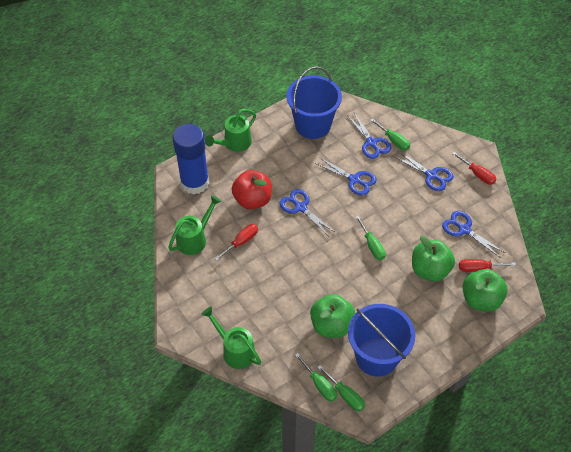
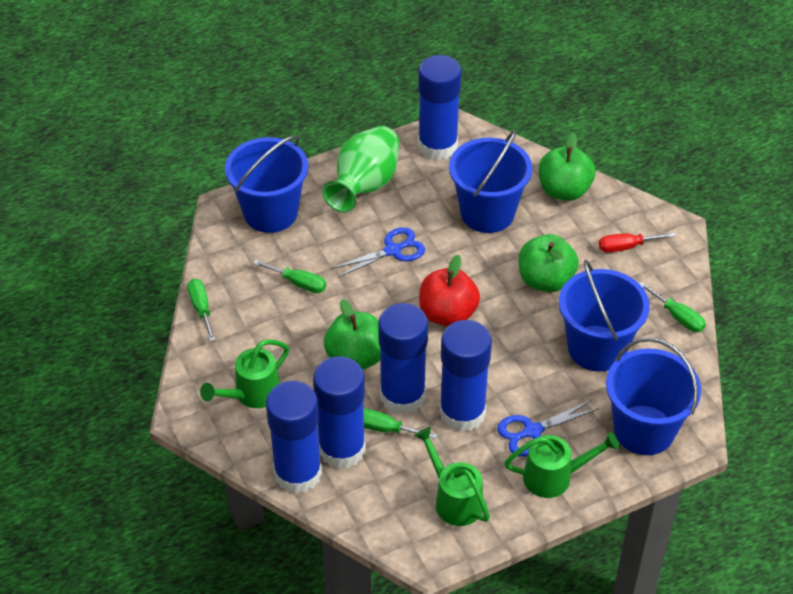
blue bucket: 2 -> 4
blue glue stick: 1 -> 5
blue scissors: 5 -> 2
green vase: 0 -> 1
red screwdriver: 3 -> 1

